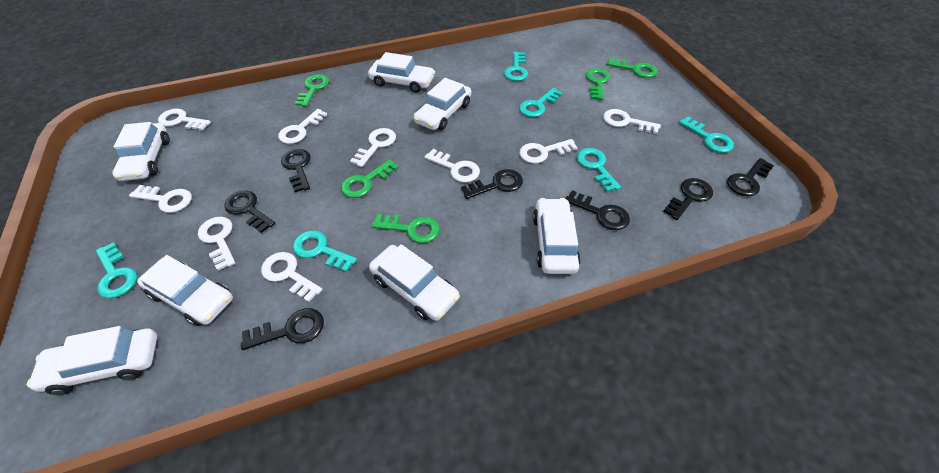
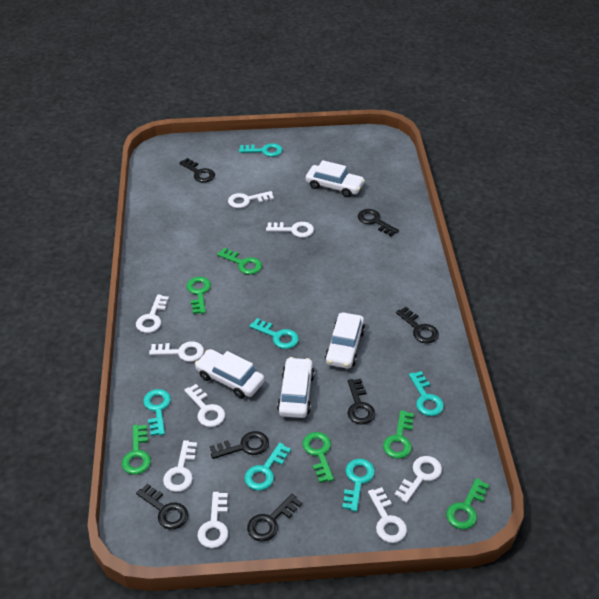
green key: 5 -> 6
white car: 7 -> 4

